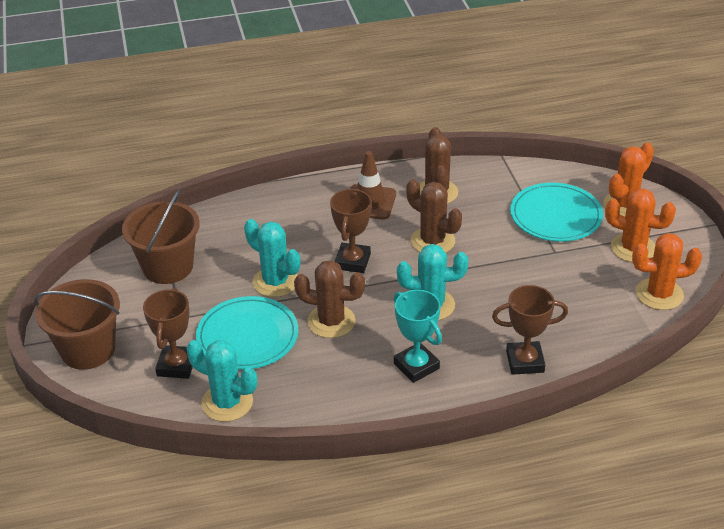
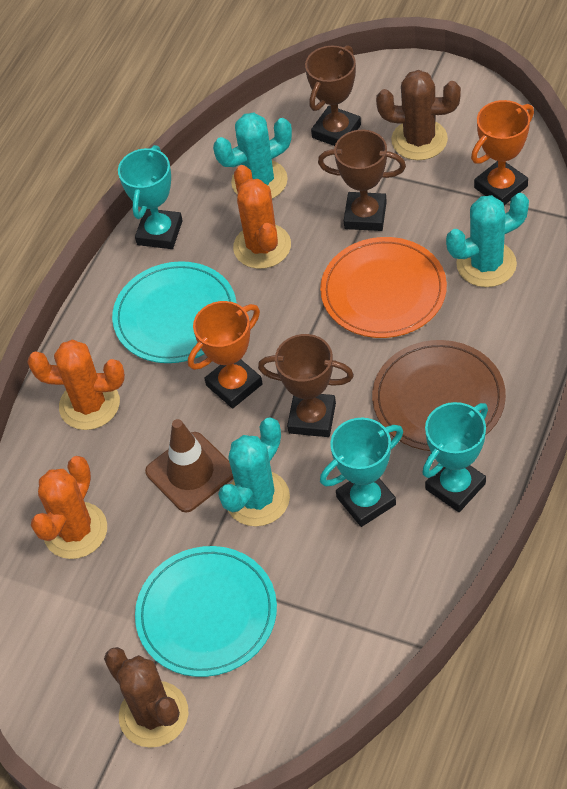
brown bucket: 2 -> 0
brown cactus: 3 -> 2
brown plate: 0 -> 1
orange plate: 0 -> 1
orange trophy: 0 -> 2
turquoise trophy: 1 -> 3

